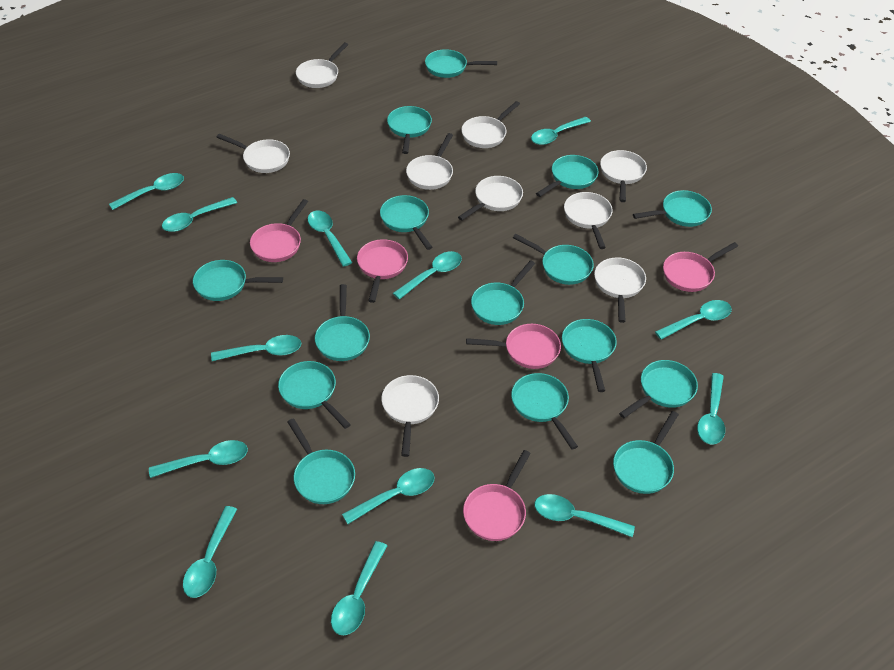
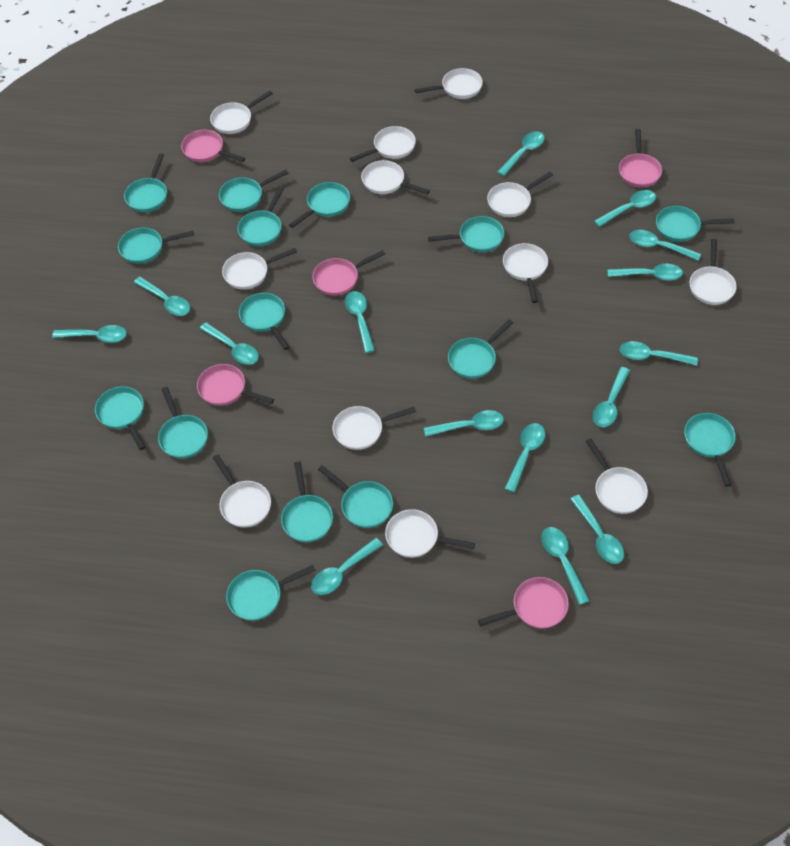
turquoise spoon: 13 -> 15
white pan: 9 -> 12

